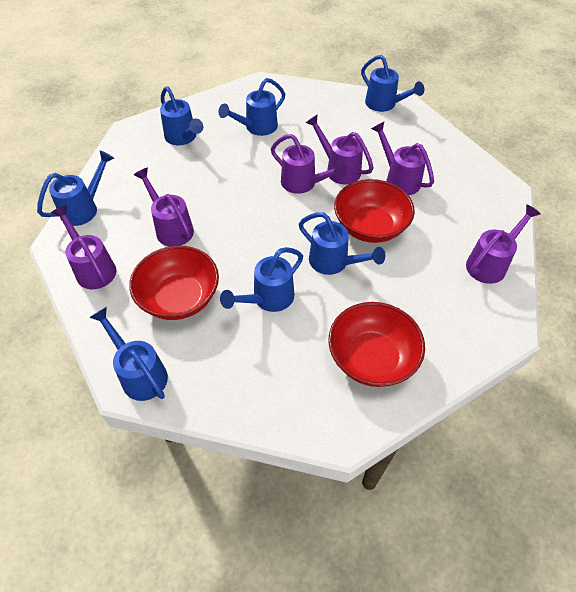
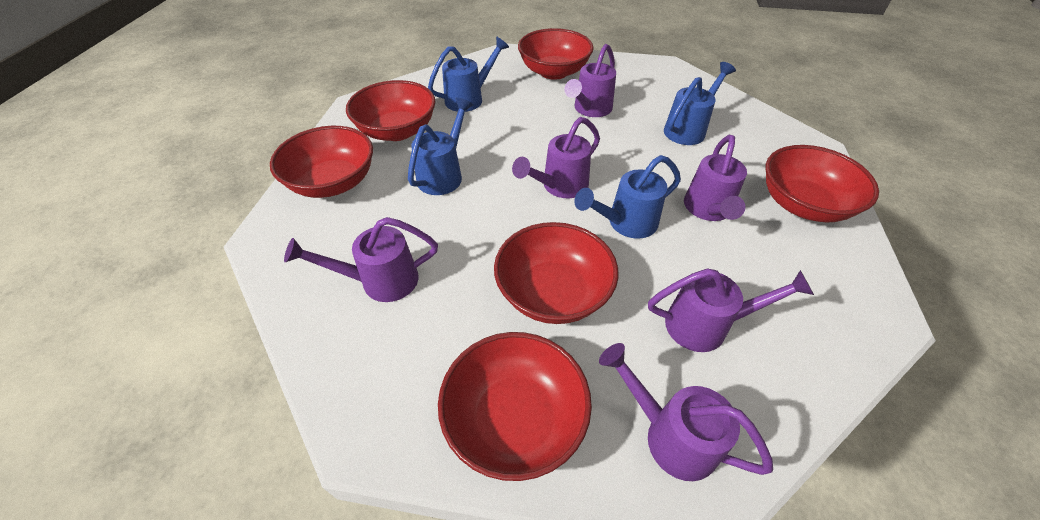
blue watering can: 7 -> 4
red bowl: 3 -> 6

